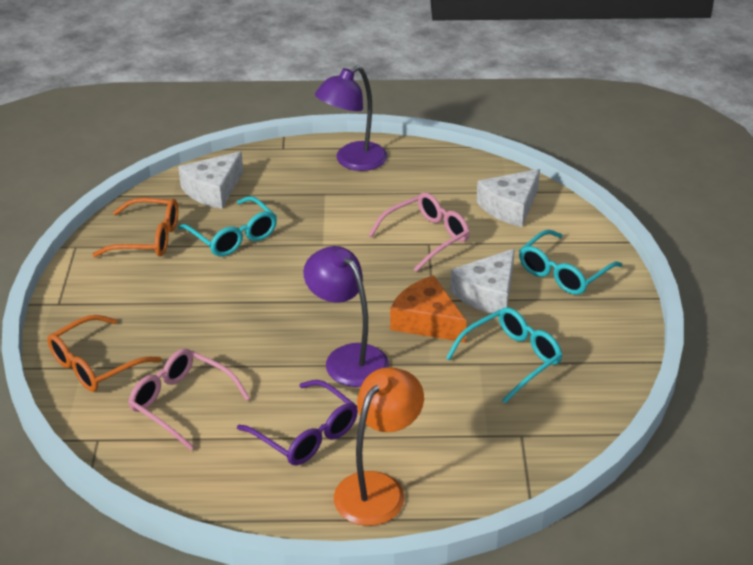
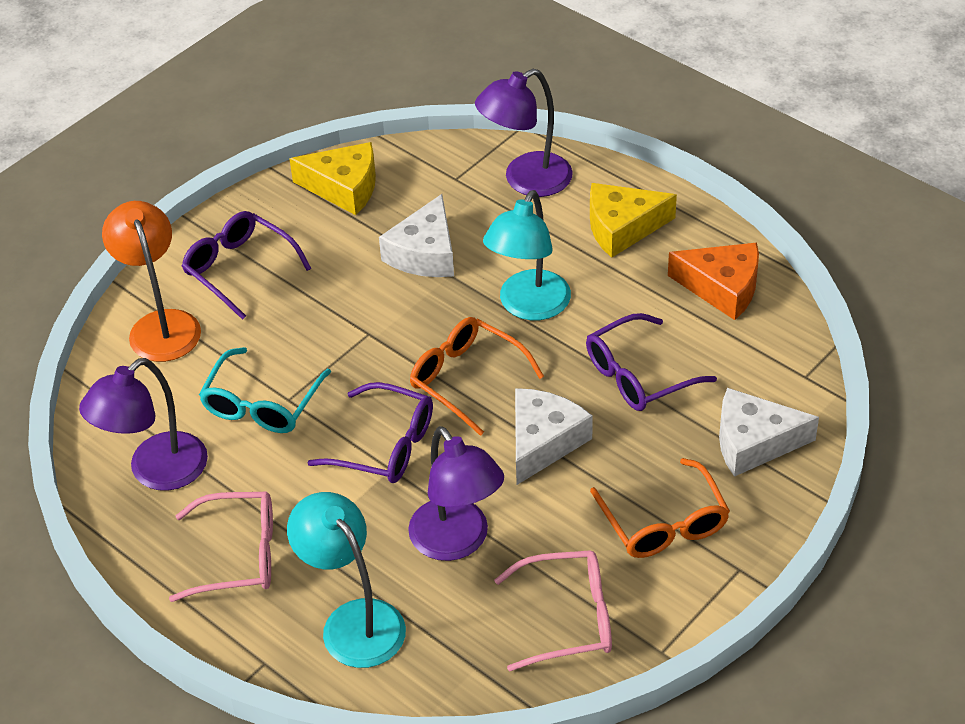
purple glasses: 1 -> 3
purple lamp: 2 -> 3
turquoise glasses: 3 -> 1
turquoise lamp: 0 -> 2
yellow cheese: 0 -> 2

